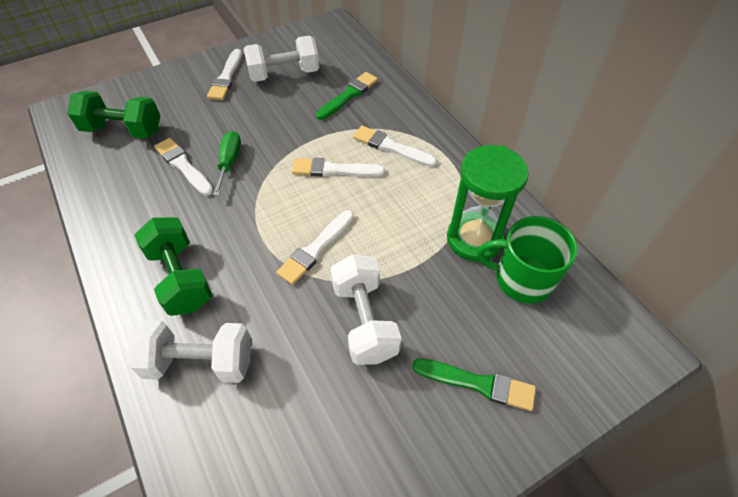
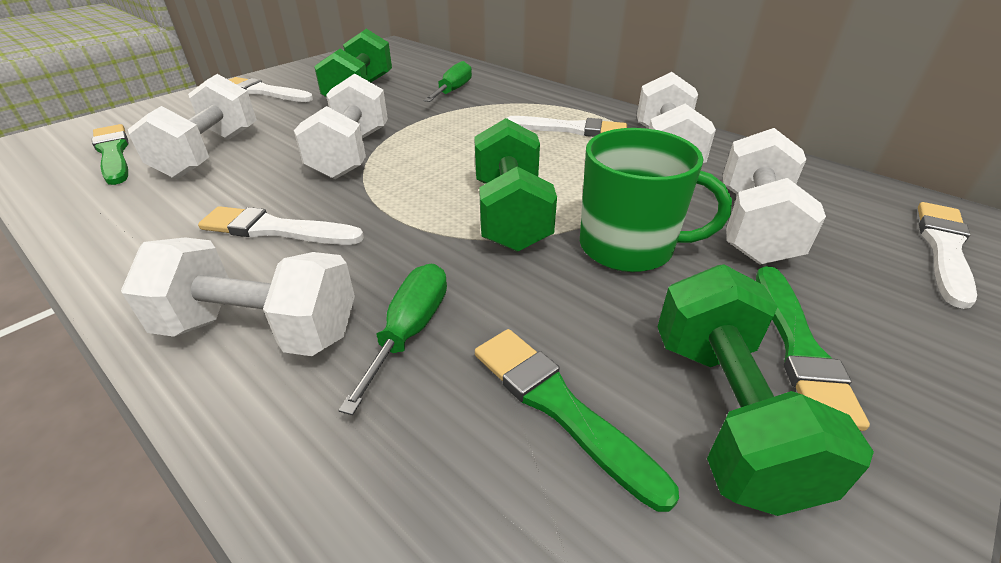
green brush: 2 -> 3
green dumbbell: 2 -> 3
green hourglass: 1 -> 0
green screwdriver: 1 -> 2
white brush: 5 -> 4
white dumbbell: 3 -> 5

